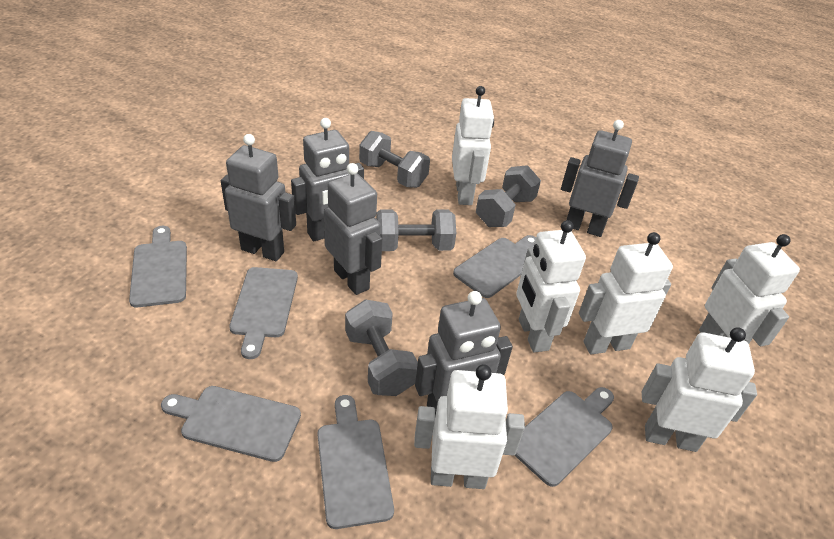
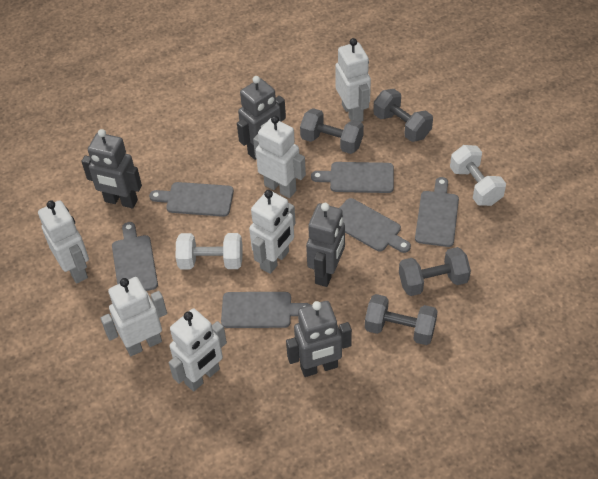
grey robot: 5 -> 4
white dumbbell: 0 -> 2

